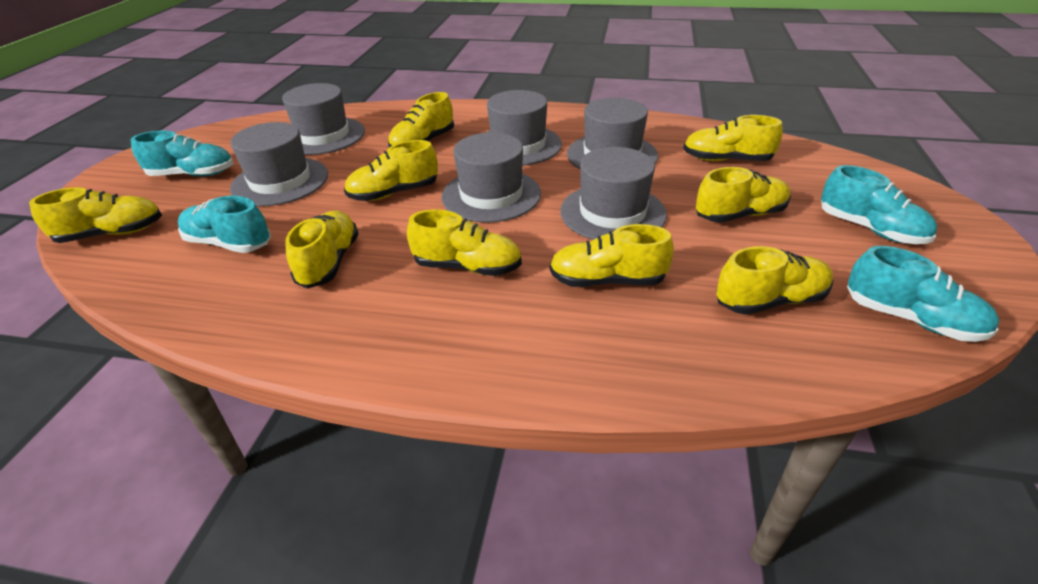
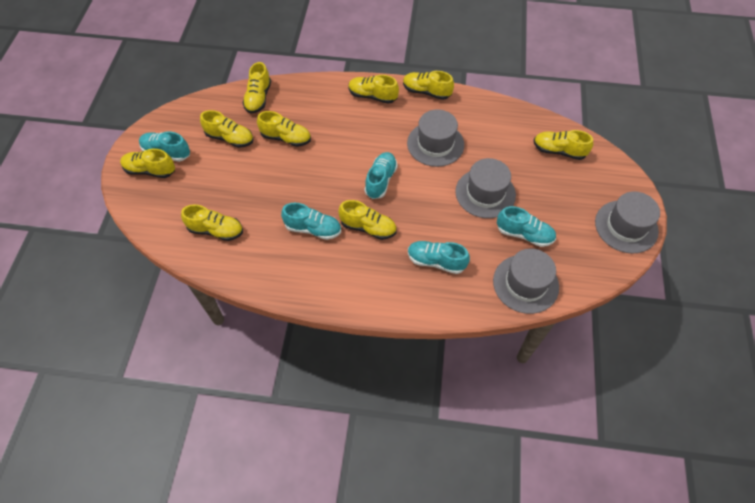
grey hat: 6 -> 4
turquoise shoe: 4 -> 5

